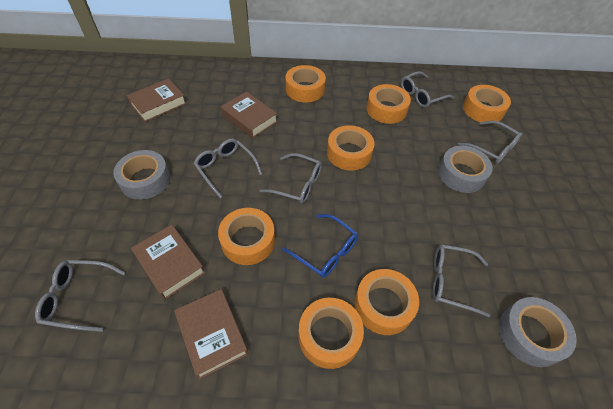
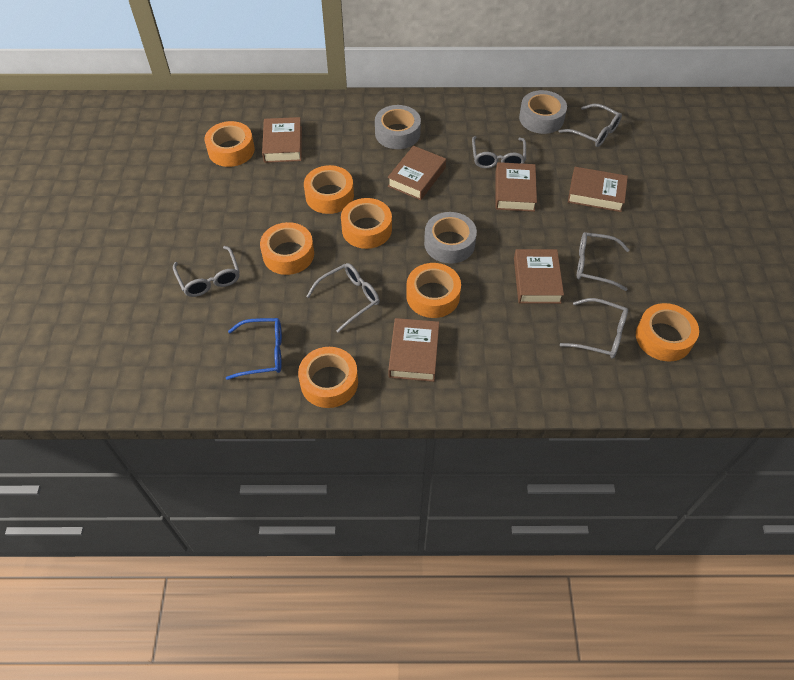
brown book: 4 -> 6

